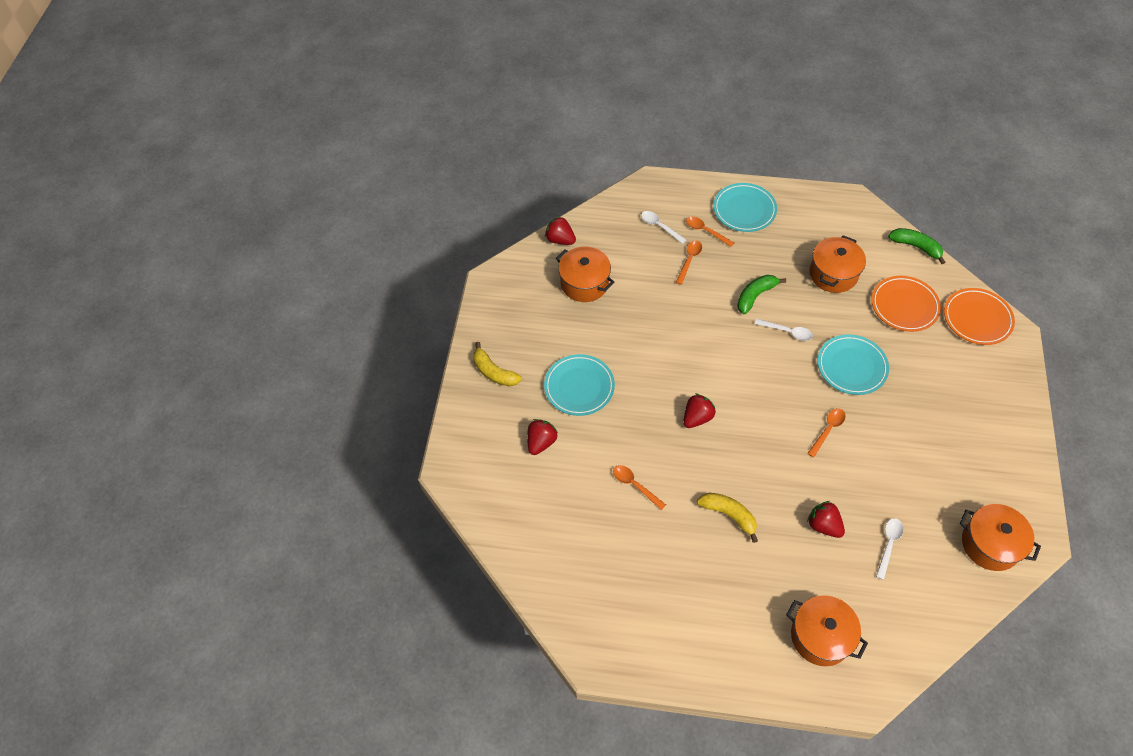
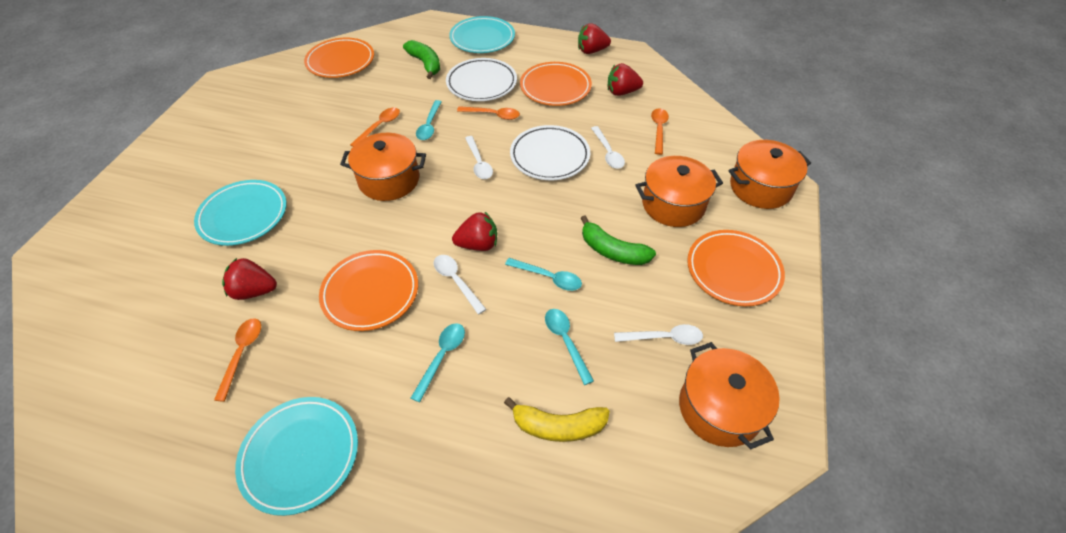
orange plate: 2 -> 4
turquoise spoon: 0 -> 4
white plate: 0 -> 2
white spoon: 3 -> 4
yellow banana: 2 -> 1

